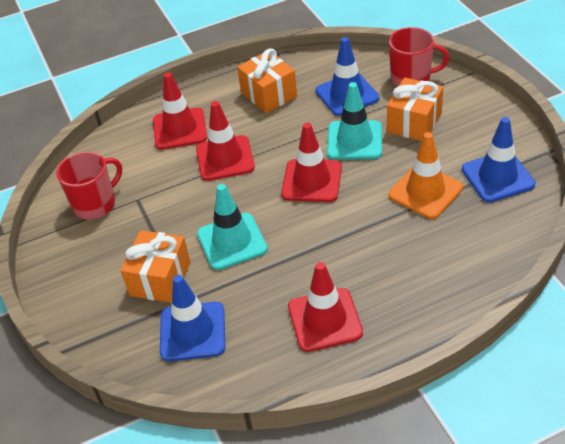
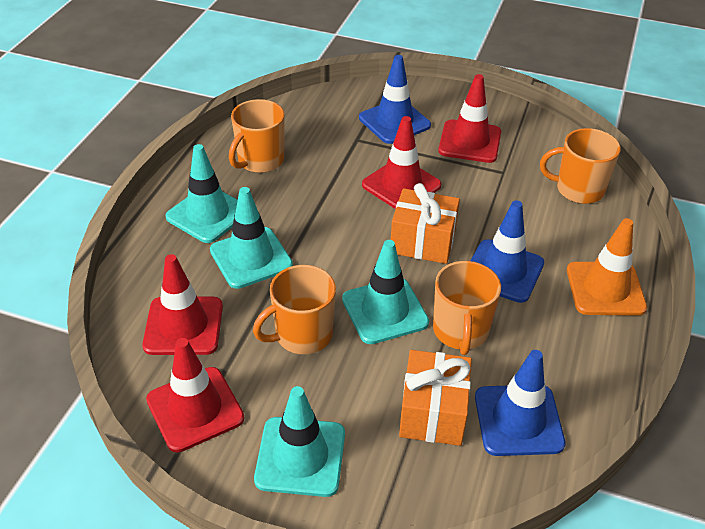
orange gift: 3 -> 2
orange mug: 0 -> 4
red mug: 2 -> 0
turquoise traffic cone: 2 -> 4

